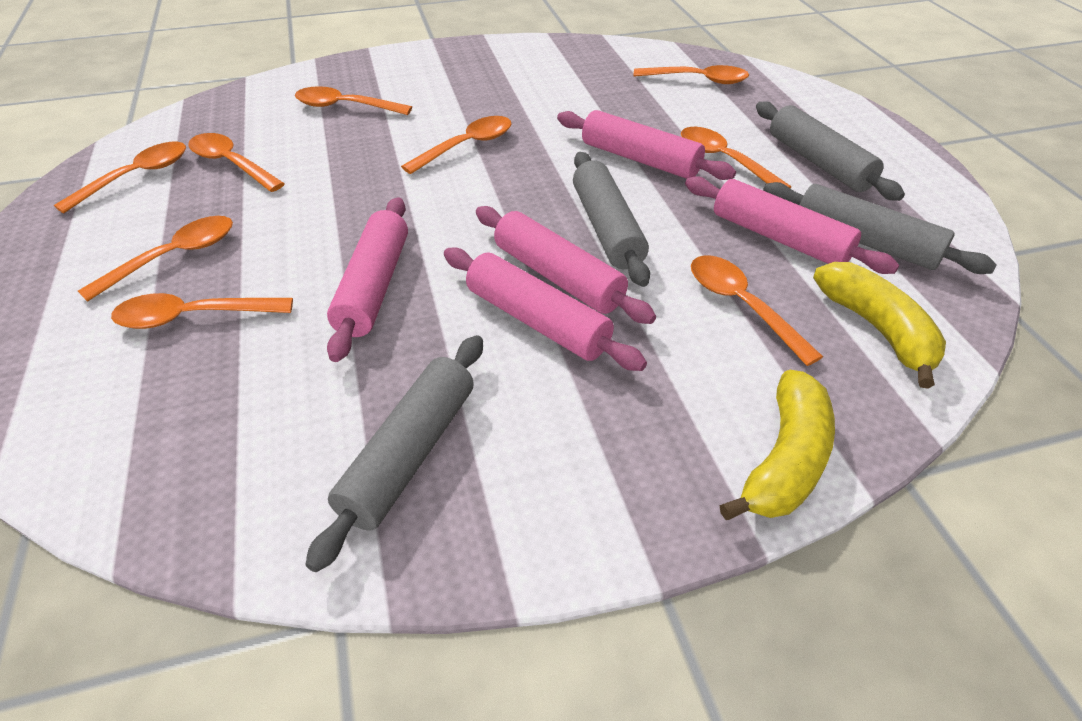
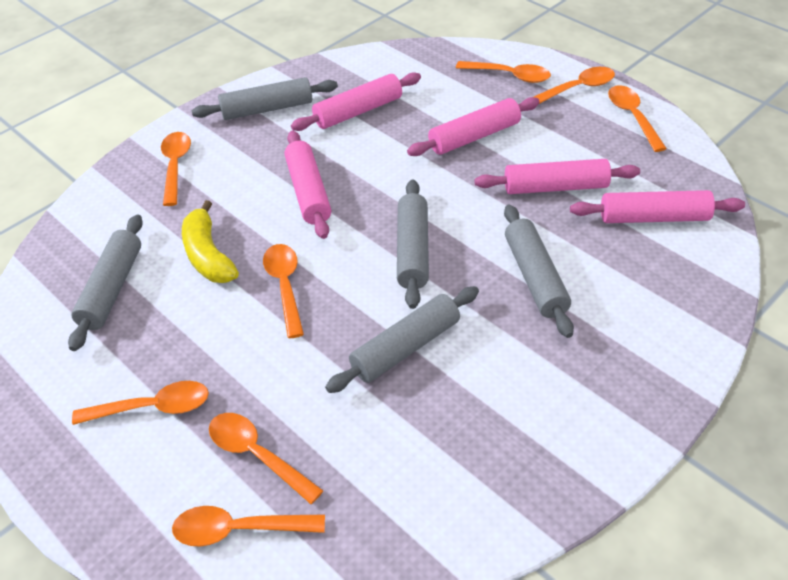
grey rolling pin: 4 -> 5
orange spoon: 9 -> 8
yellow banana: 2 -> 1

